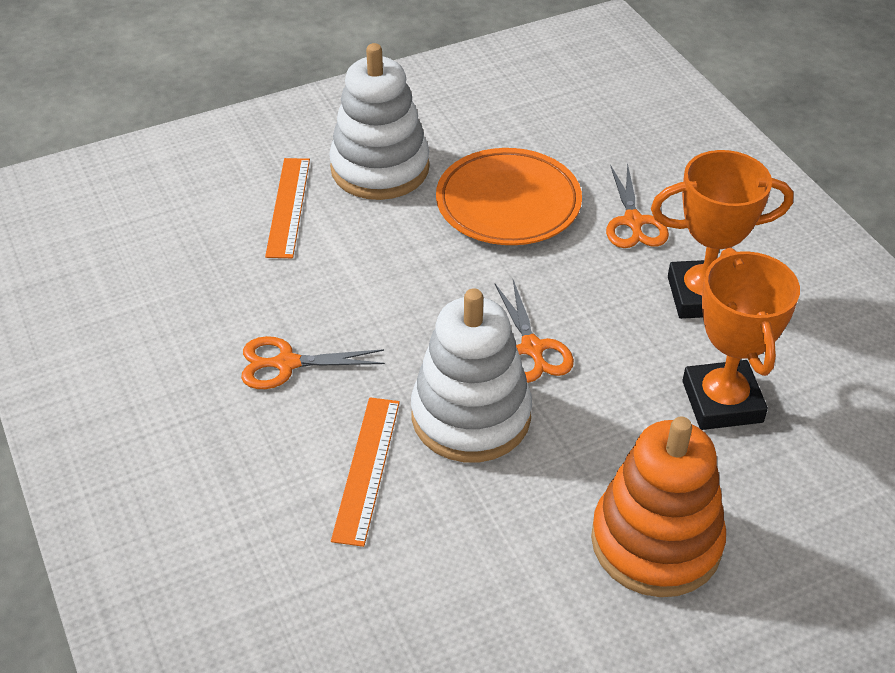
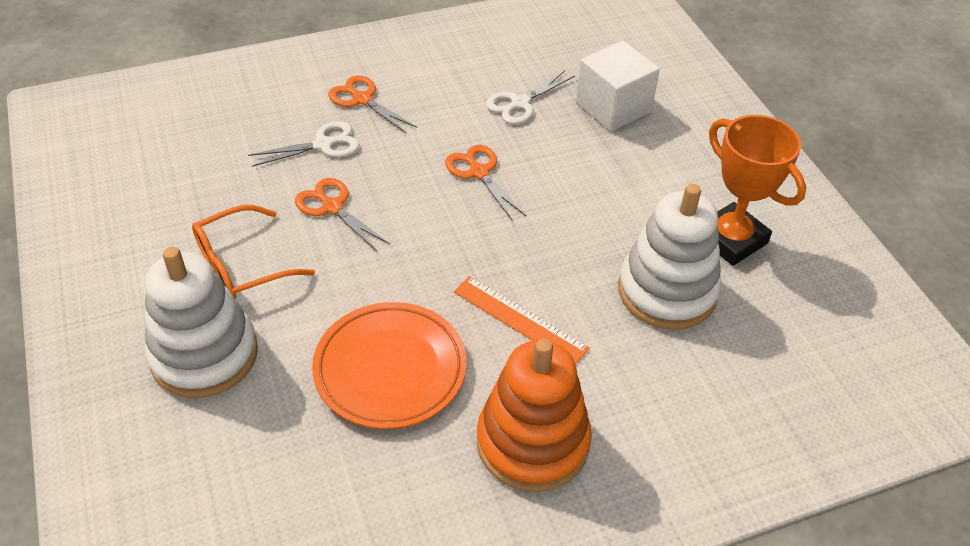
orange glasses: 0 -> 1
orange ruler: 2 -> 1
orange trophy: 2 -> 1
white cube: 0 -> 1
white scissors: 0 -> 2

